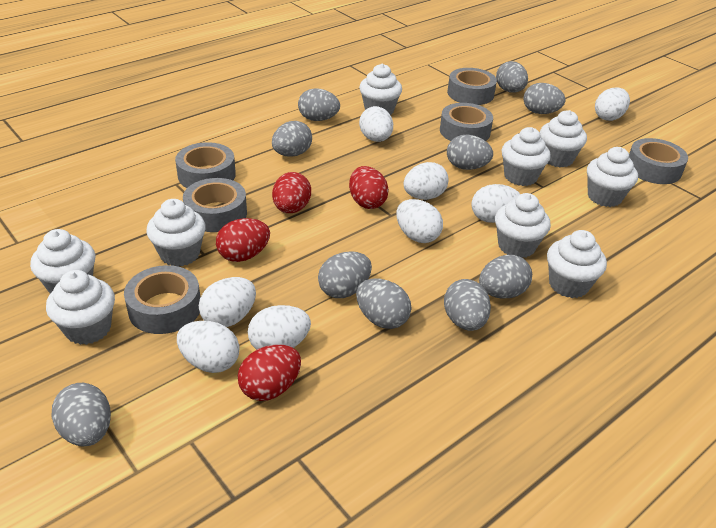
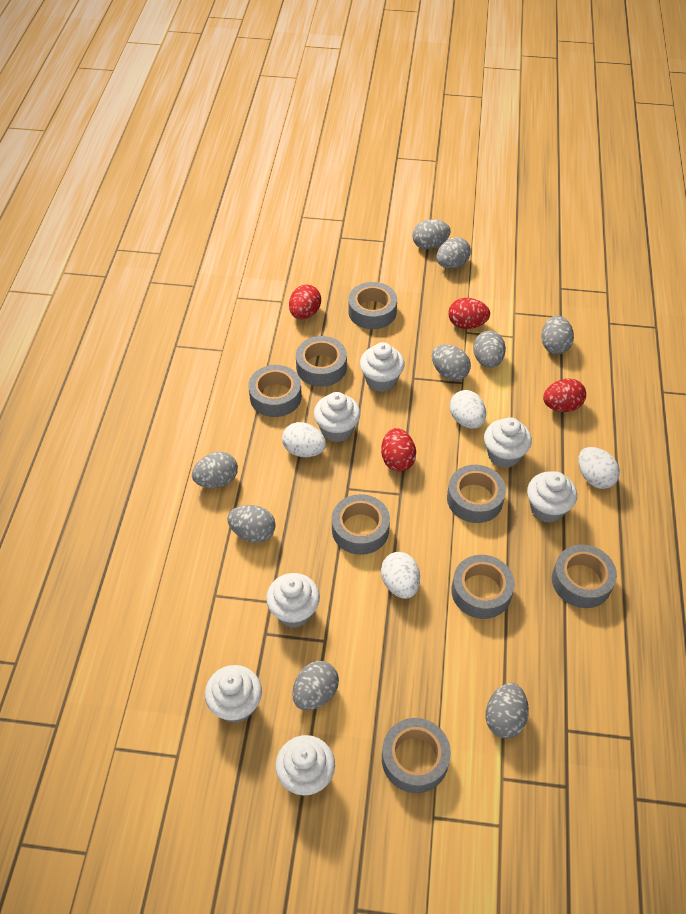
grey egg: 10 -> 9
grey tape: 6 -> 8
white cupcake: 9 -> 7
white egg: 8 -> 4

